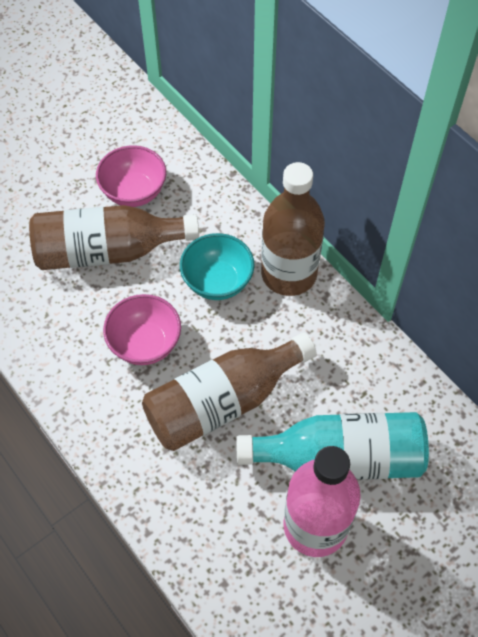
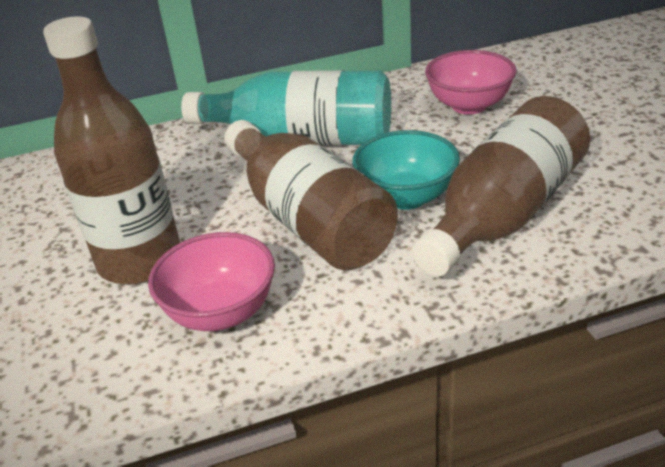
pink bottle: 1 -> 0

